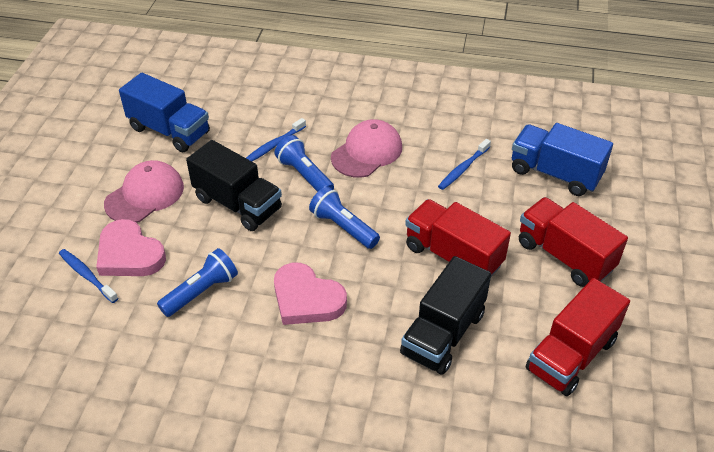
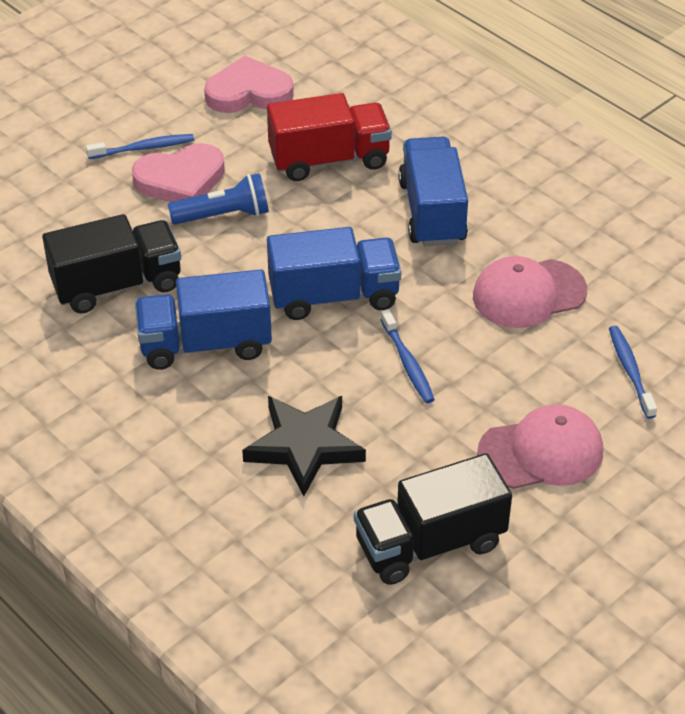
black star: 0 -> 1
blue flashlight: 3 -> 1
blue truck: 2 -> 3
red truck: 3 -> 1

